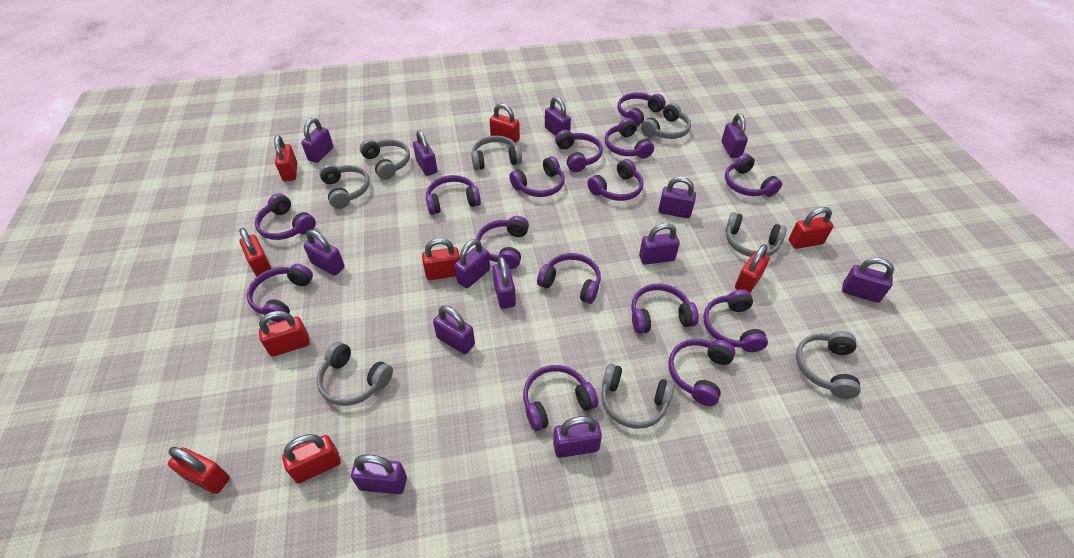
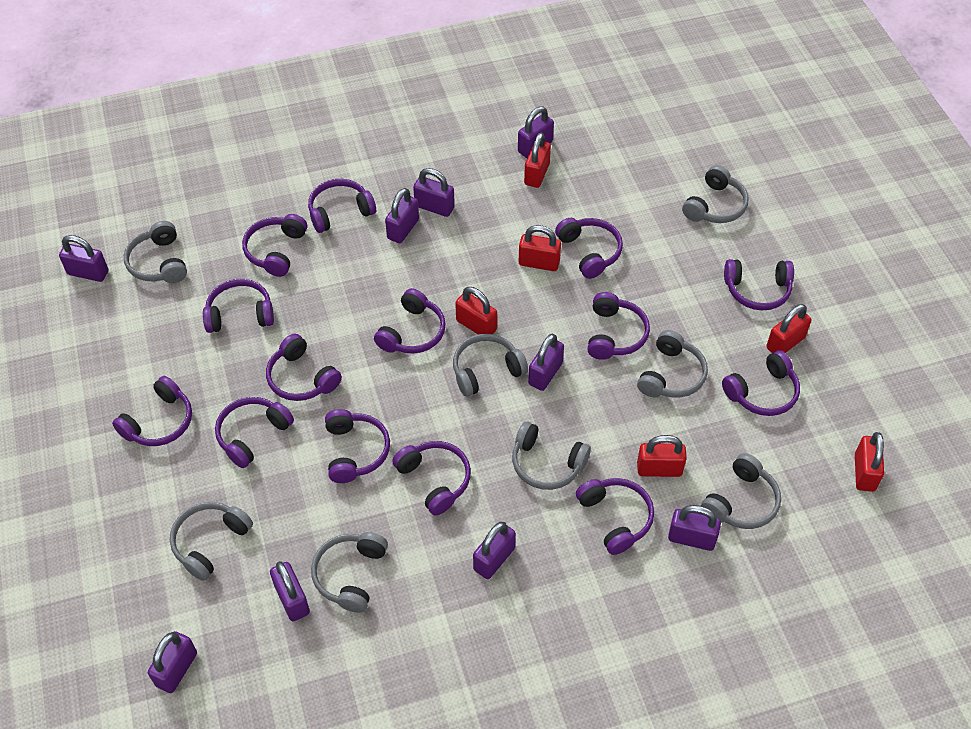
purple headphones: 15 -> 14
purple padlock: 13 -> 9
red padlock: 9 -> 6

